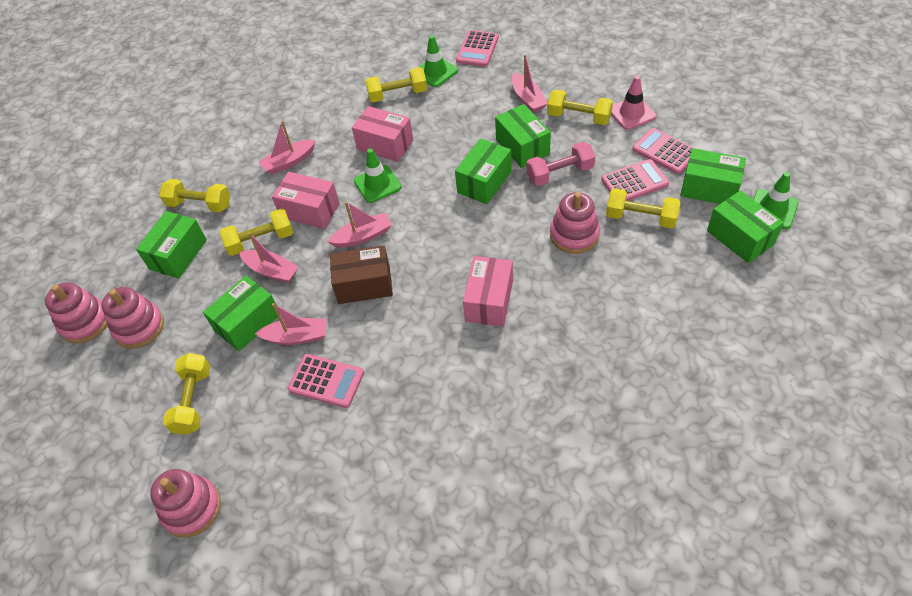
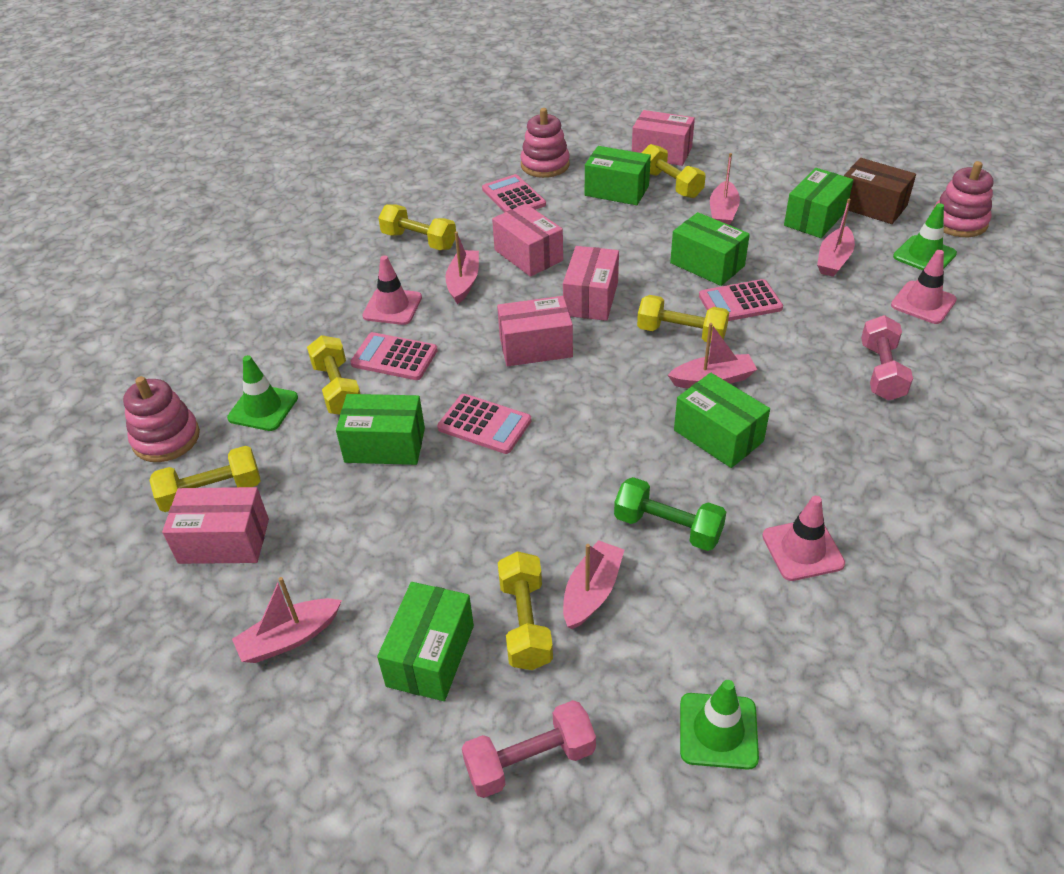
green dumbbell: 0 -> 1
pink boat: 5 -> 6
pink box: 3 -> 5
pink dumbbell: 1 -> 2
pink stacking toy: 4 -> 3
pink traffic cone: 1 -> 3

